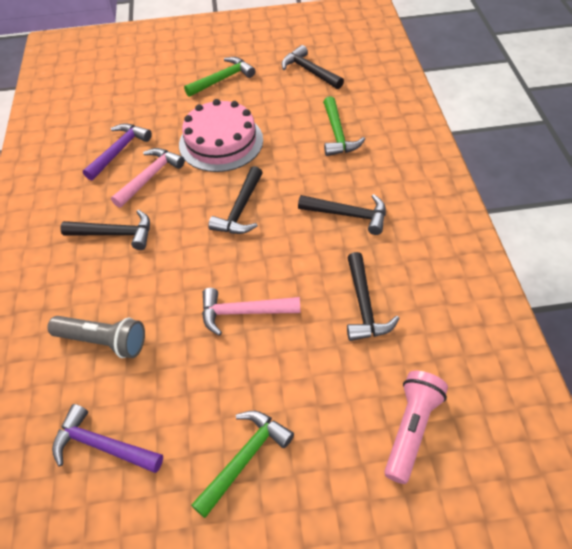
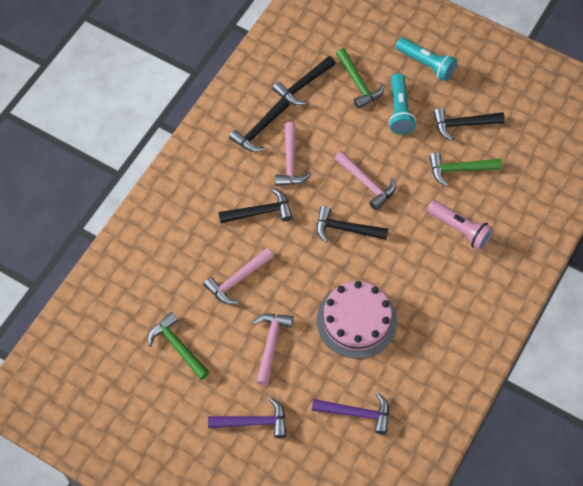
grey flashlight: 1 -> 0
pink hammer: 2 -> 4
turquoise flashlight: 0 -> 2

